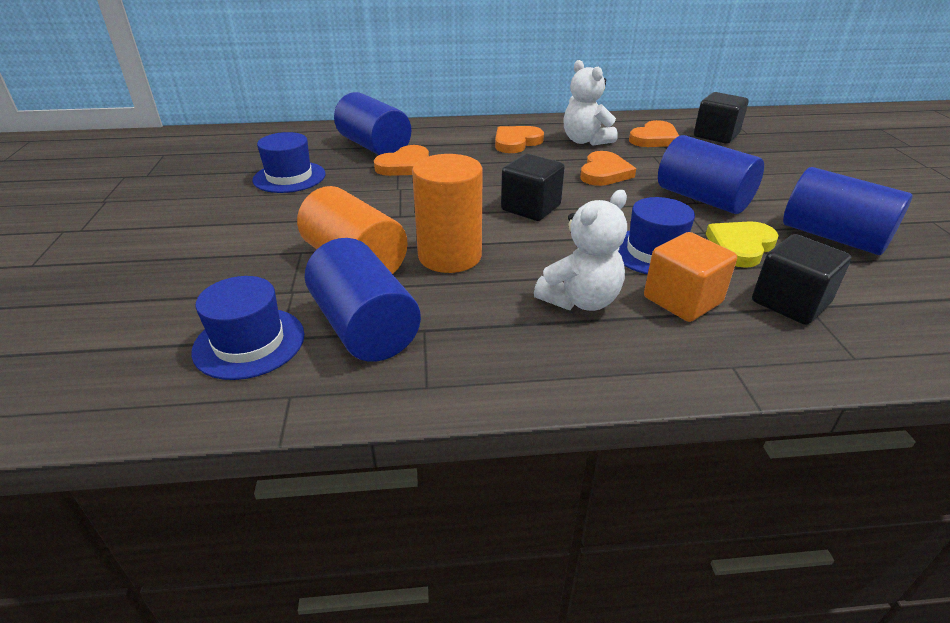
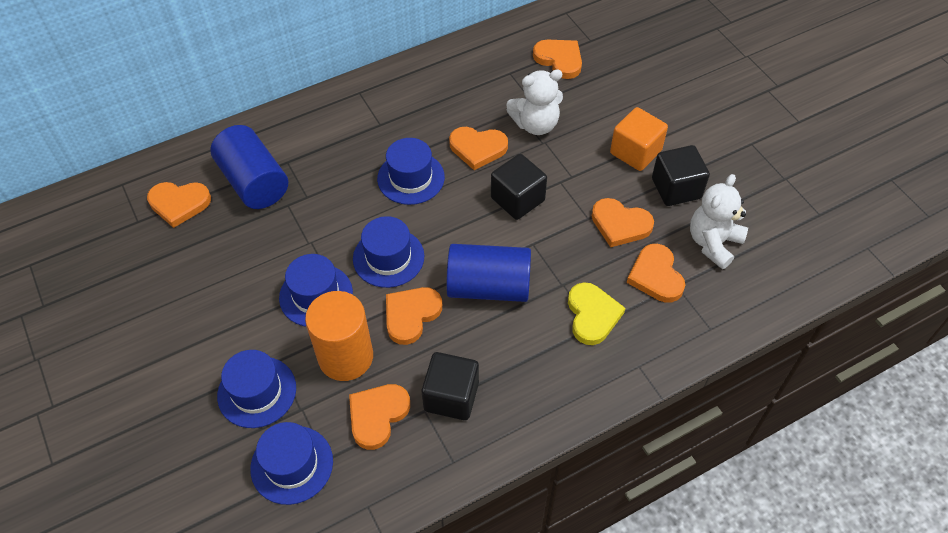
blue cylinder: 4 -> 2
blue hat: 3 -> 5
orange cylinder: 2 -> 1
orange heart: 4 -> 7

